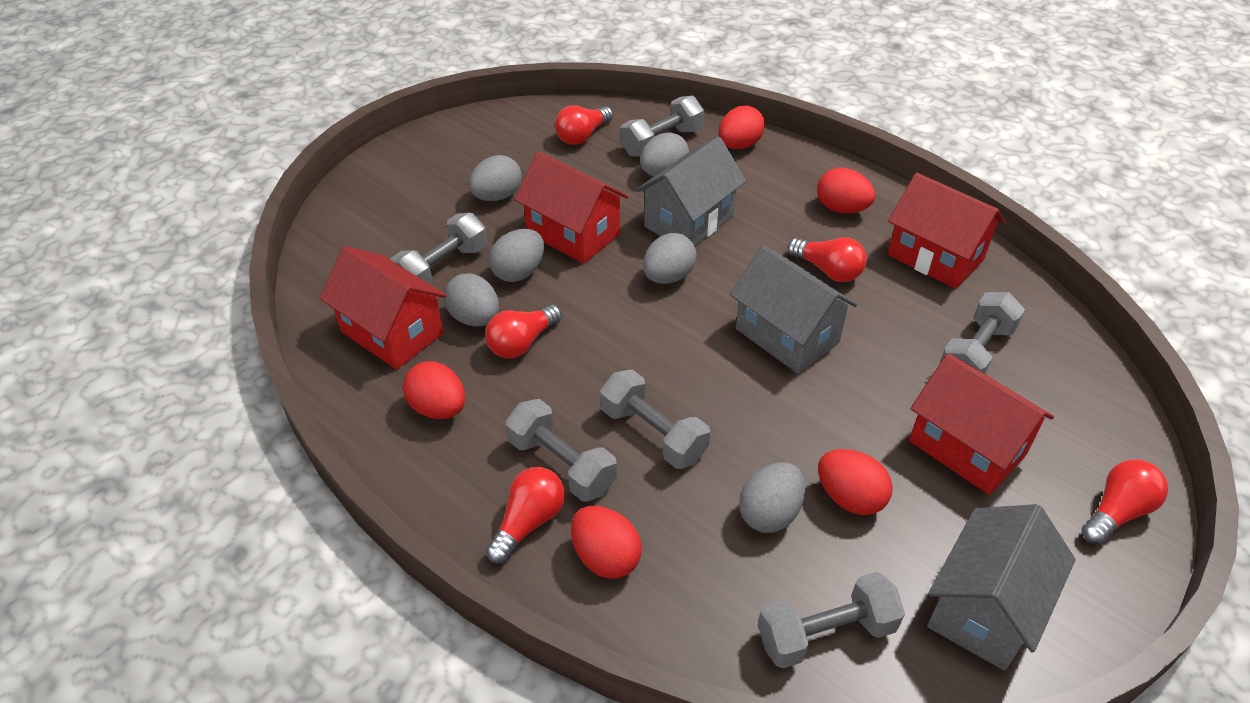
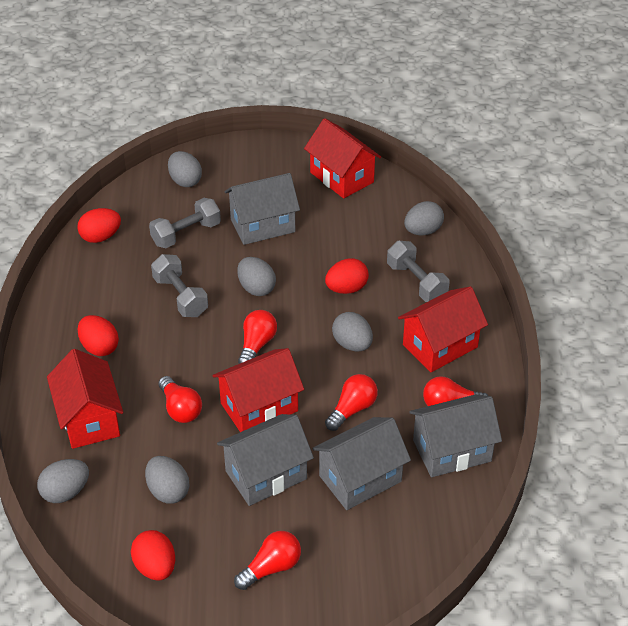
grey dumbbell: 6 -> 3
grey house: 3 -> 4
red egg: 5 -> 4

